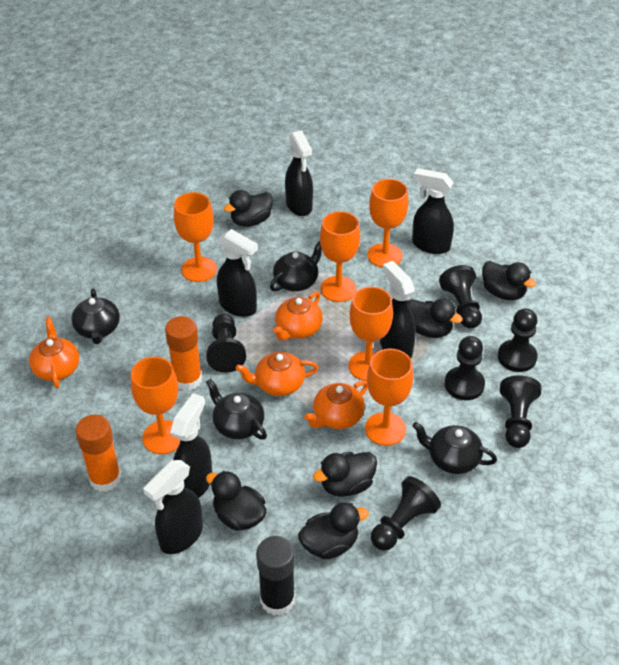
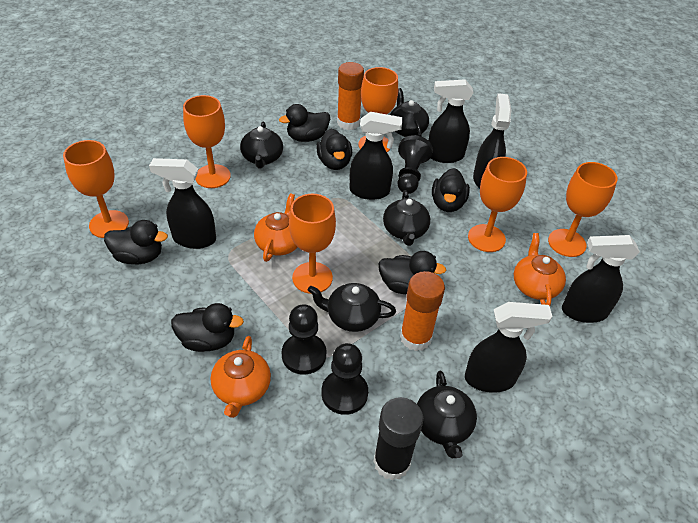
black pawn: 6 -> 3
black teapot: 4 -> 5
orange teapot: 4 -> 3

